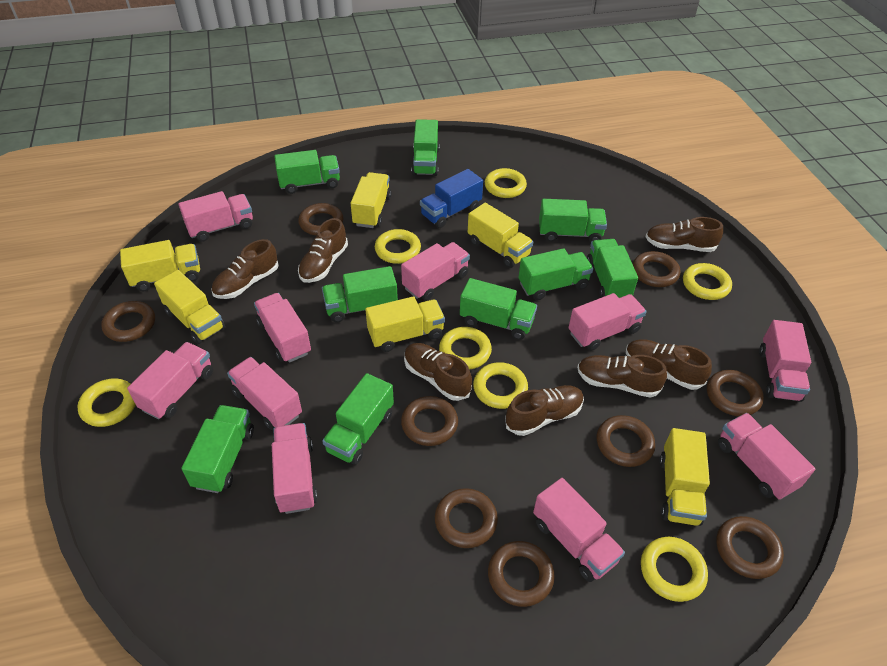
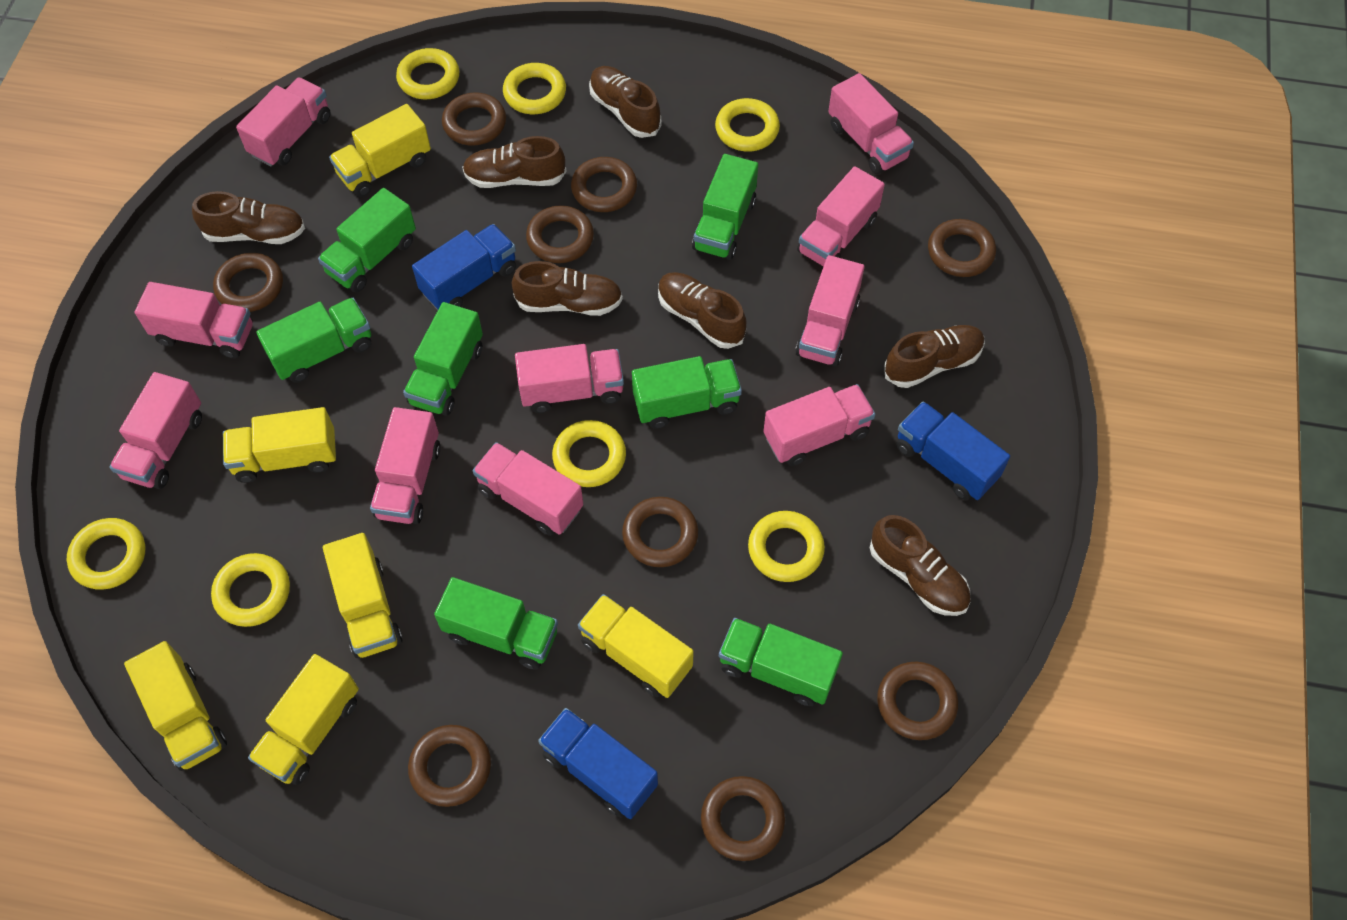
blue truck: 1 -> 3
green truck: 9 -> 7

